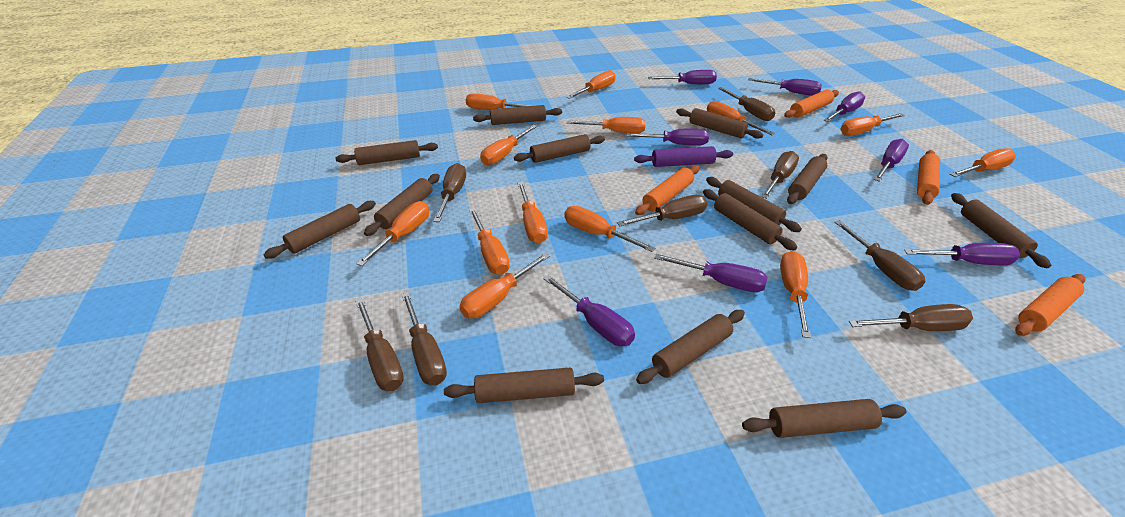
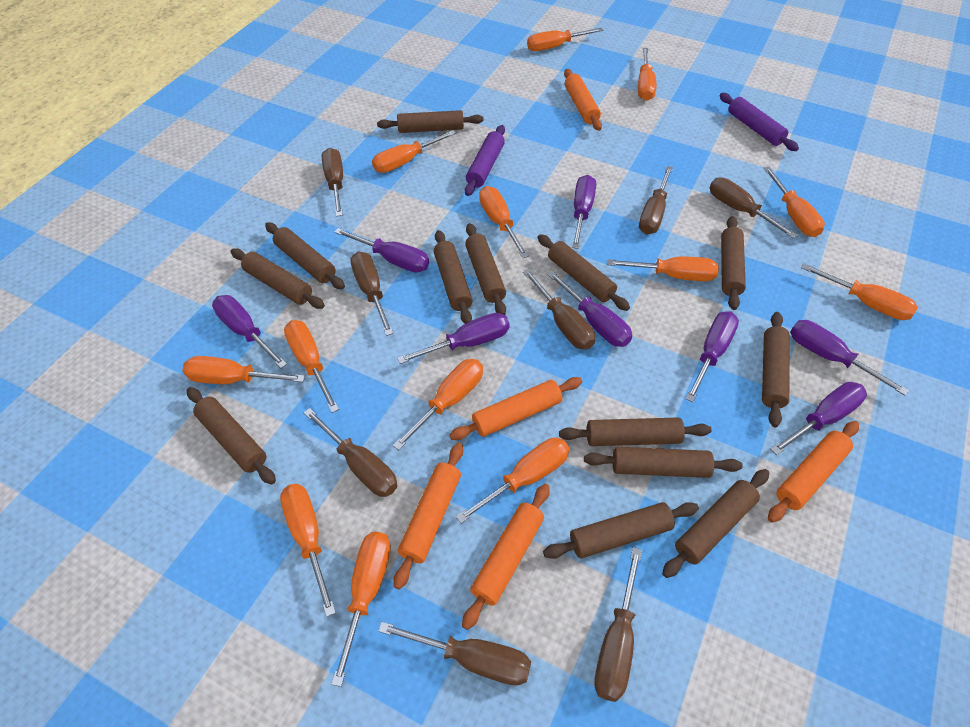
orange rolling pin: 4 -> 5
purple rolling pin: 1 -> 2

